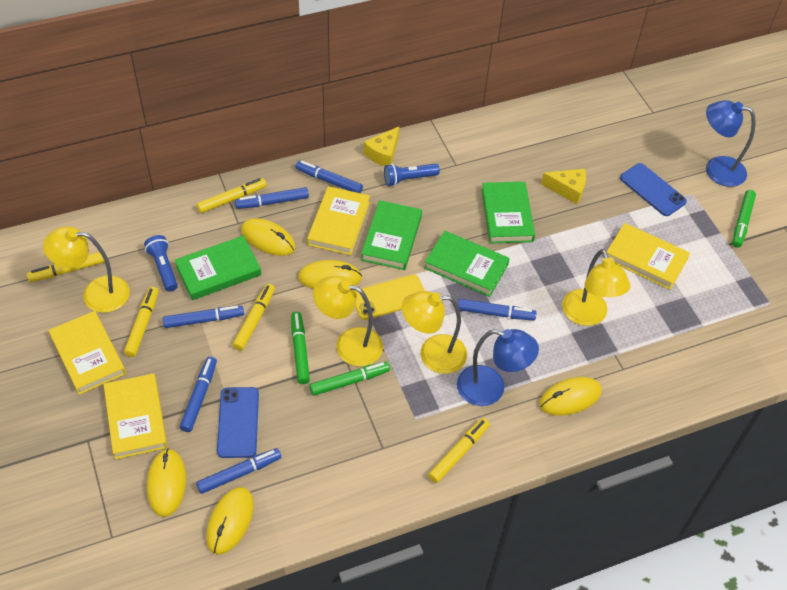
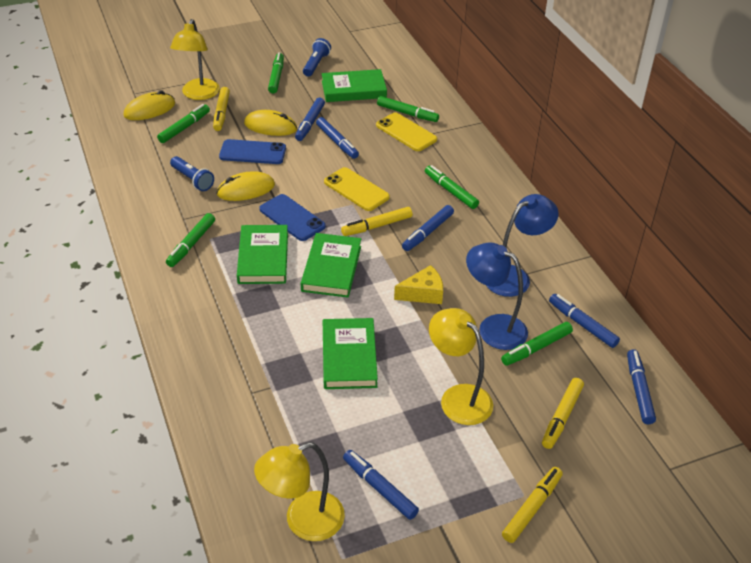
green marker: 3 -> 6
yellow book: 4 -> 0
yellow cheese: 2 -> 1
yellow lamp: 4 -> 3
yellow marker: 5 -> 4
yellow mouse: 5 -> 3
yellow phone: 1 -> 2

